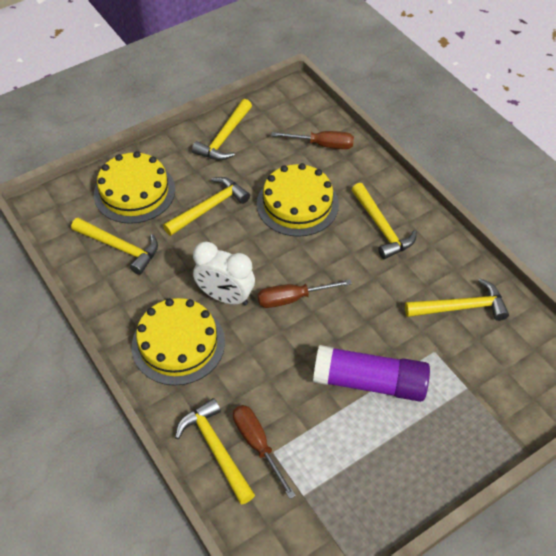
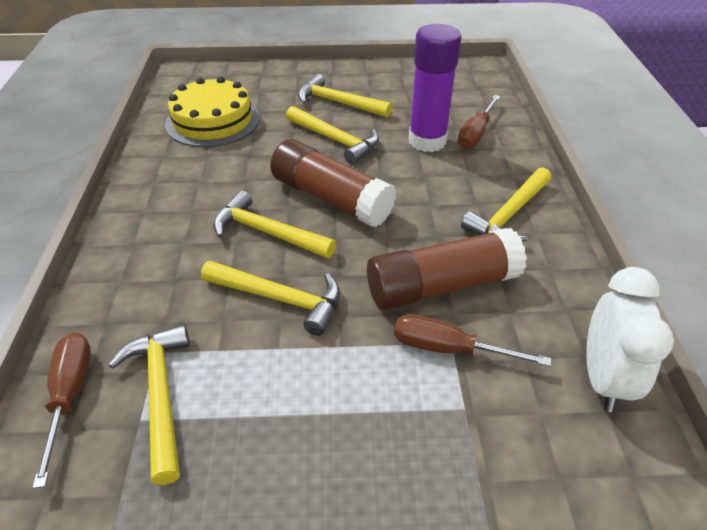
brown glue stick: 0 -> 2
yellow cake: 3 -> 1

